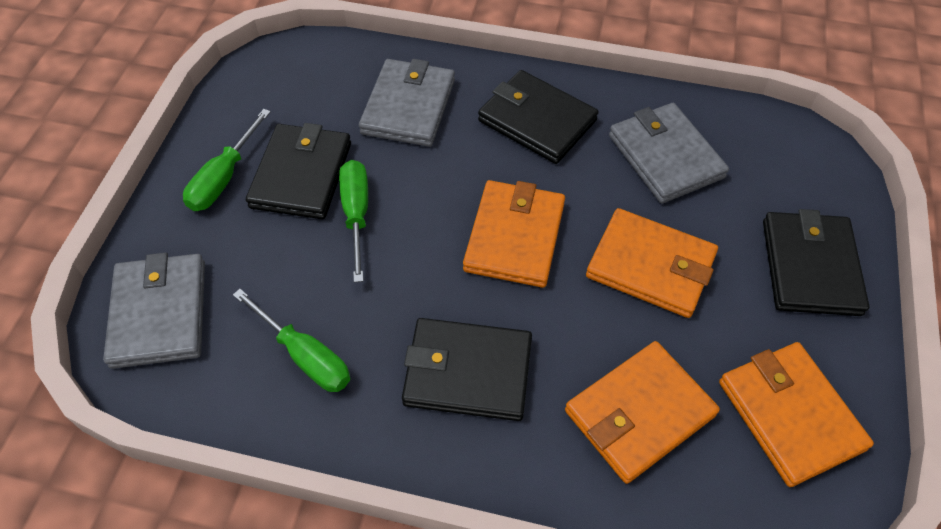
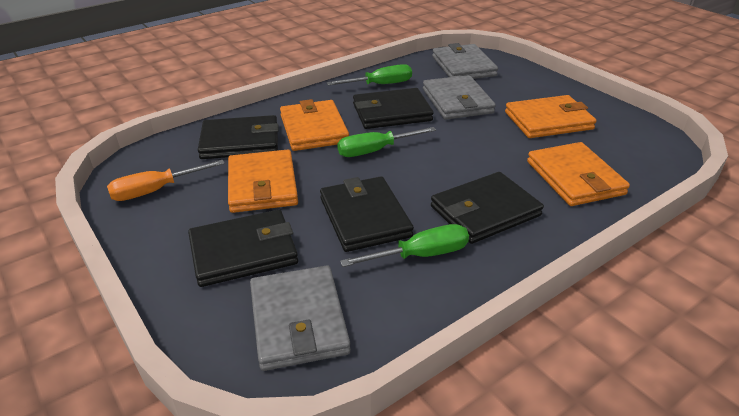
black wallet: 4 -> 5
orange screwdriver: 0 -> 1

